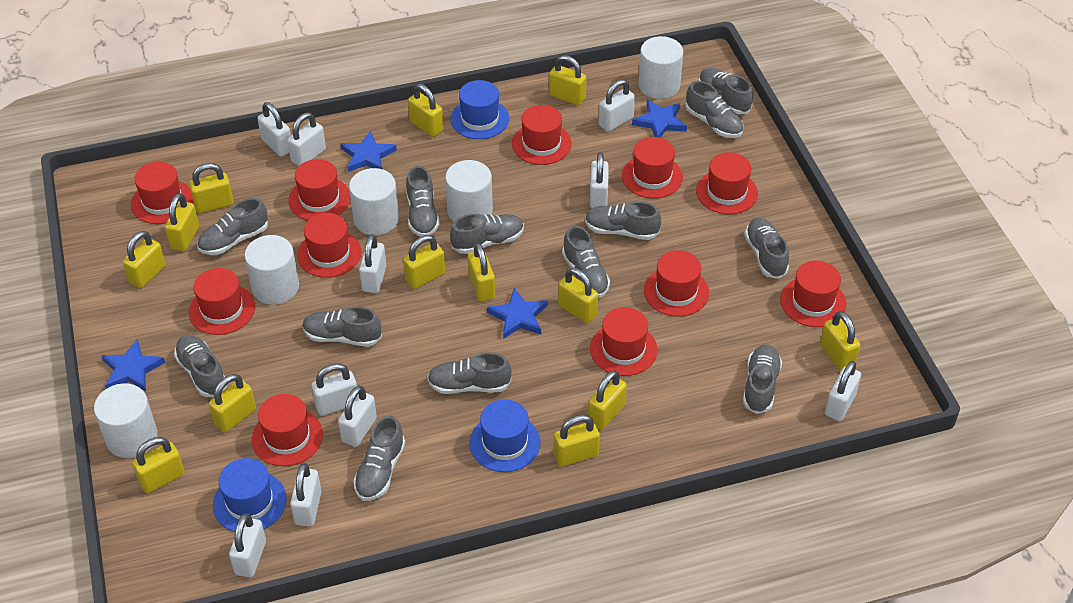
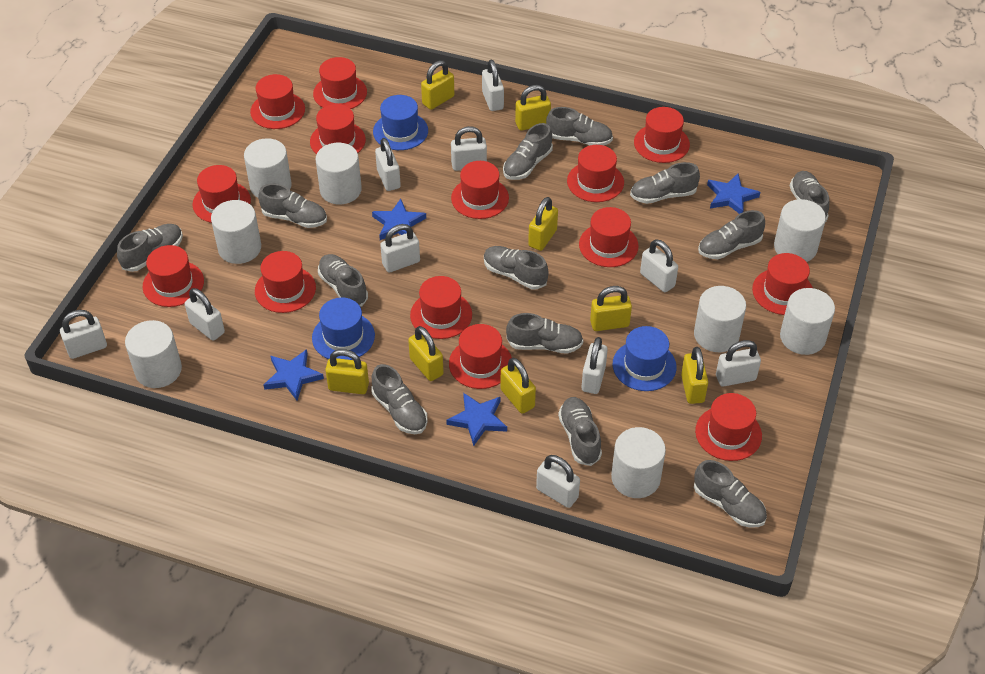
red hat: 11 -> 14
white cylinder: 5 -> 8
yellow padlock: 13 -> 8

